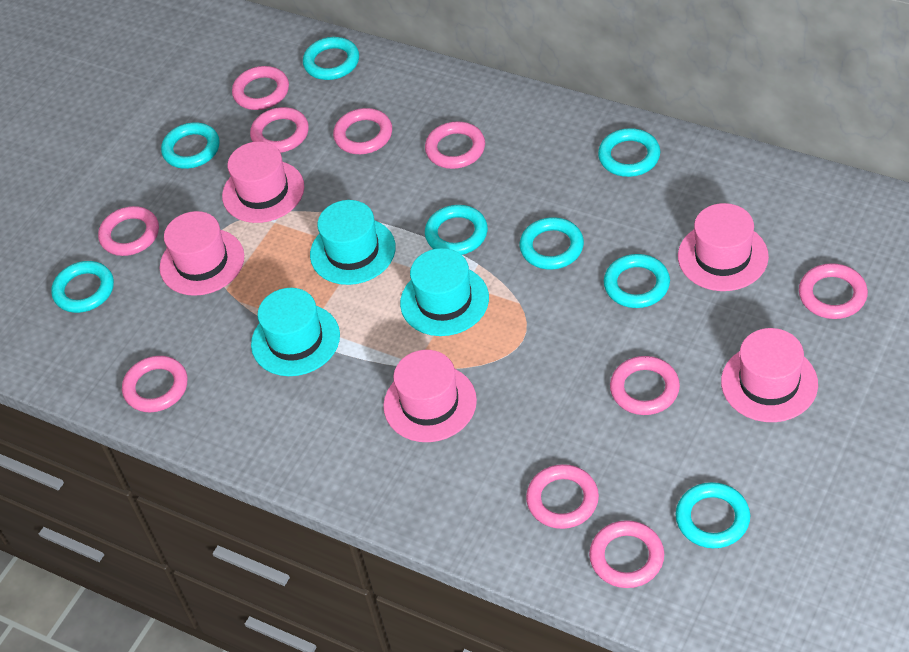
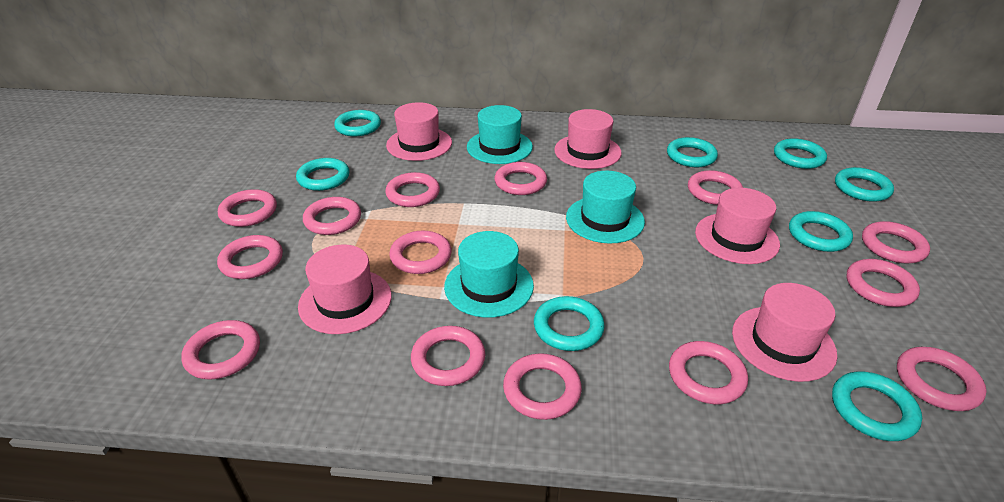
pink ring: 10 -> 14

